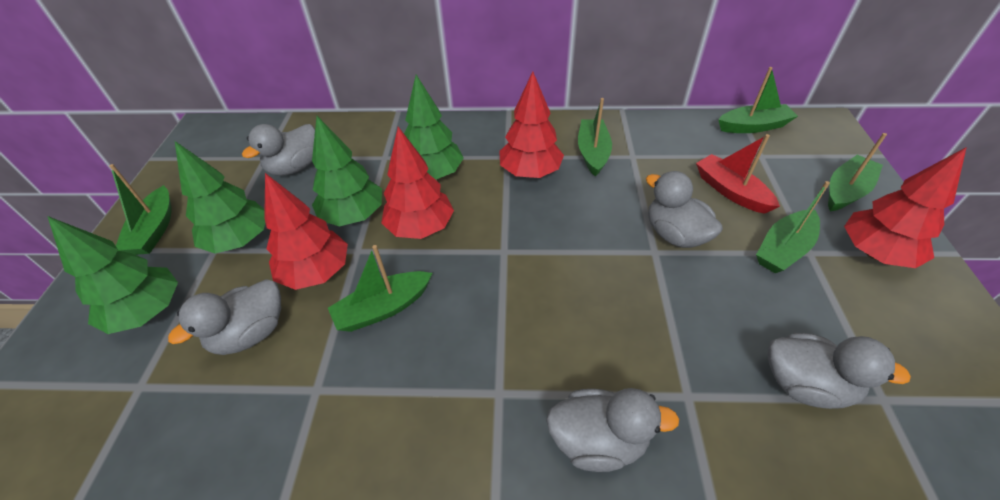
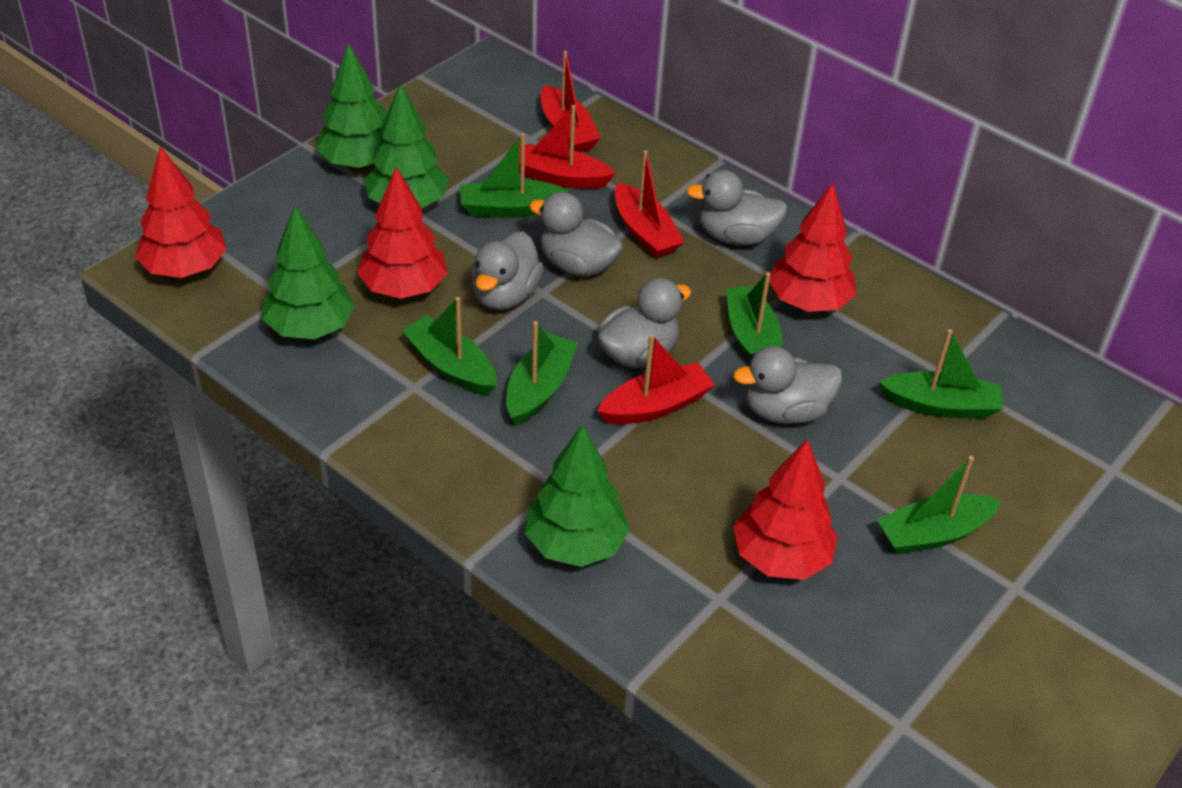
red boat: 1 -> 4

